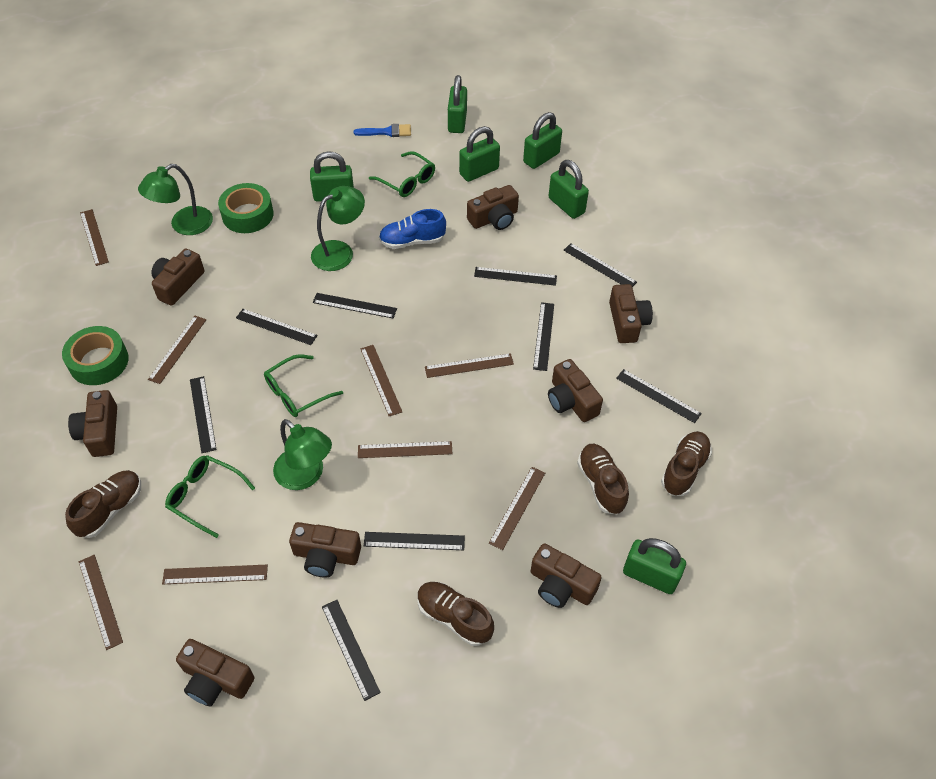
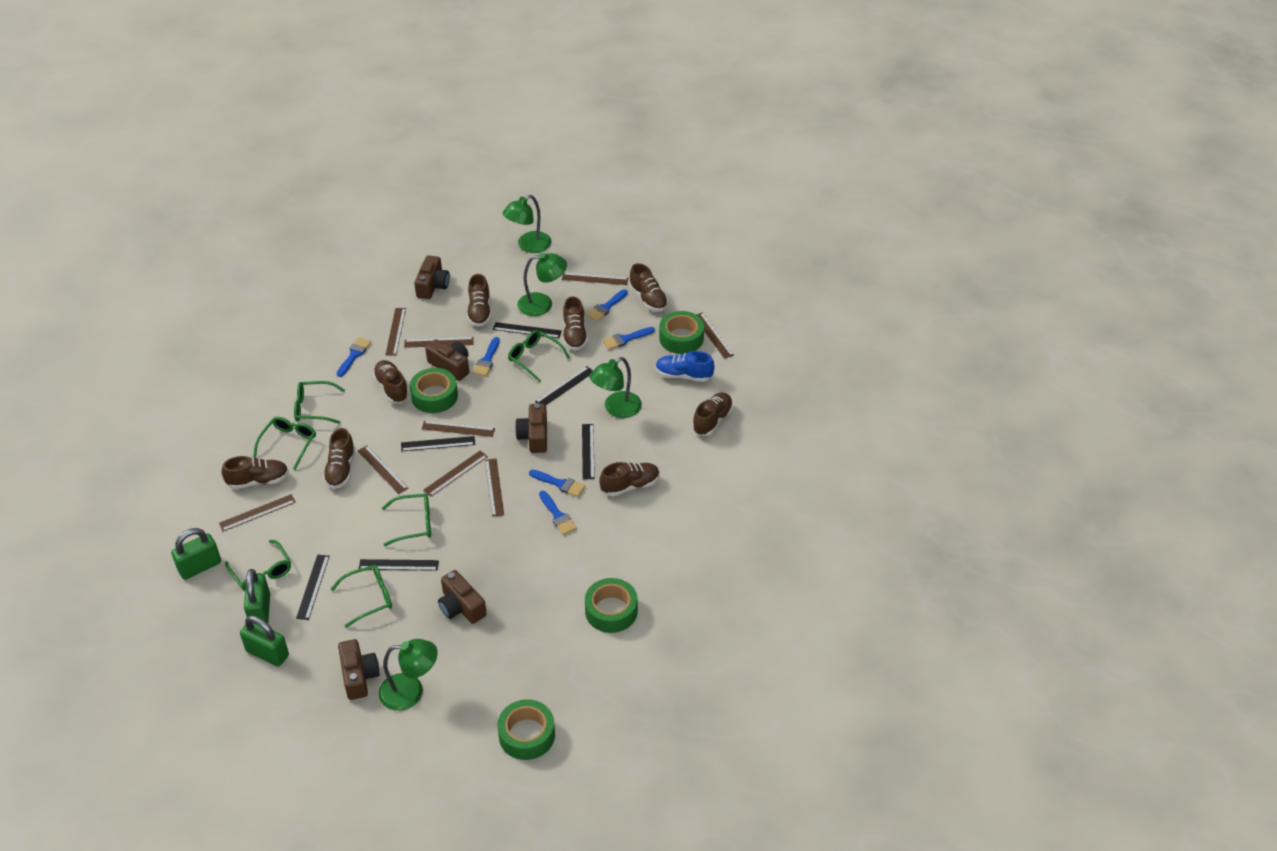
black ruler: 9 -> 6
blue brush: 1 -> 6
brown camera: 8 -> 5
brown ruler: 8 -> 9
brown shoe: 4 -> 8
green glasses: 3 -> 6
green lamp: 3 -> 4
green padlock: 6 -> 3
green tape: 2 -> 4

